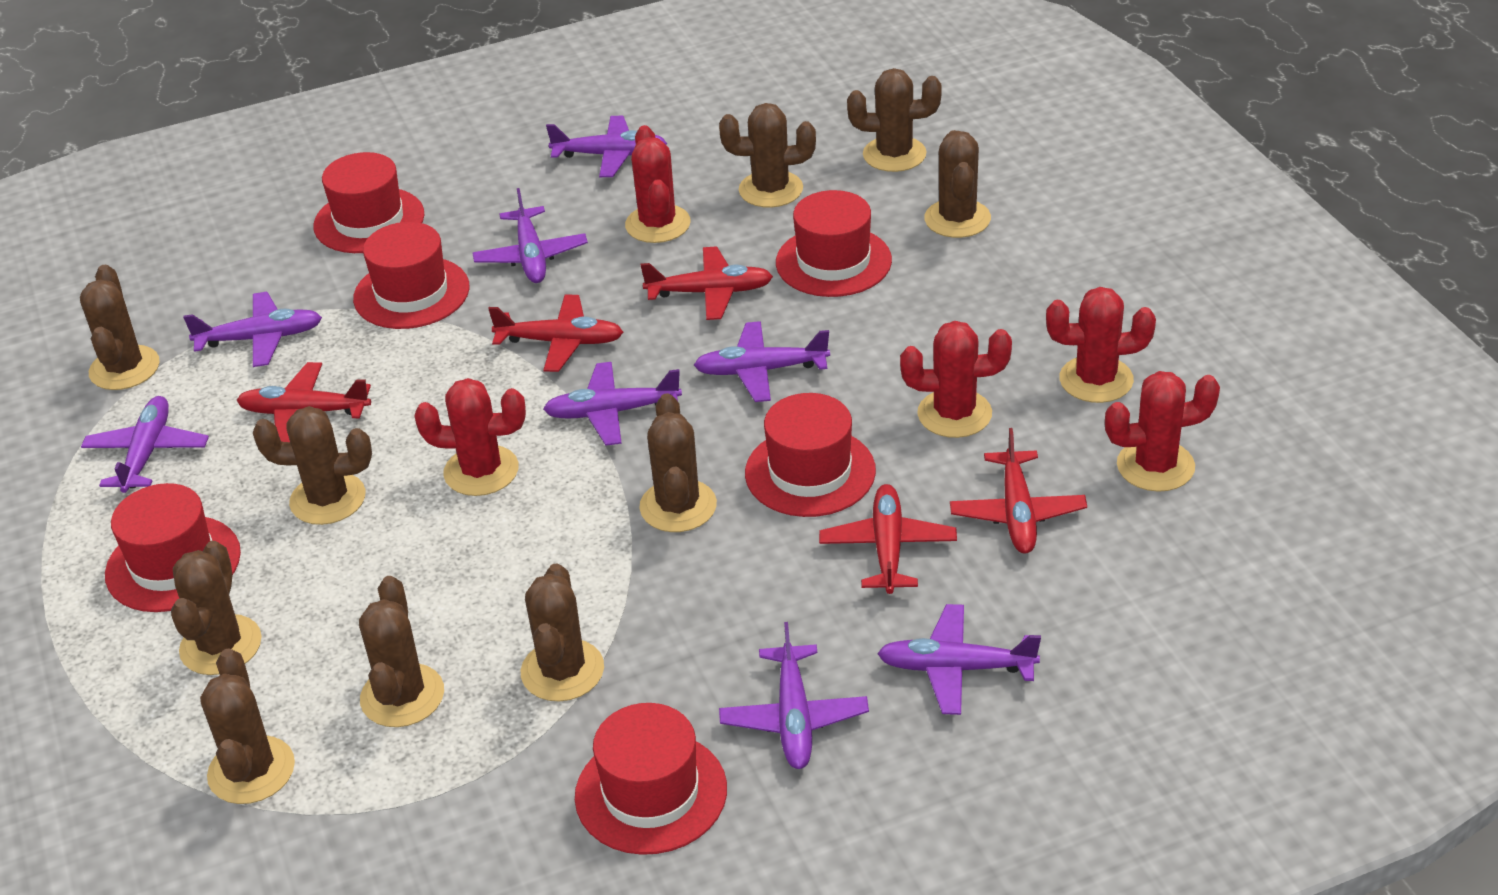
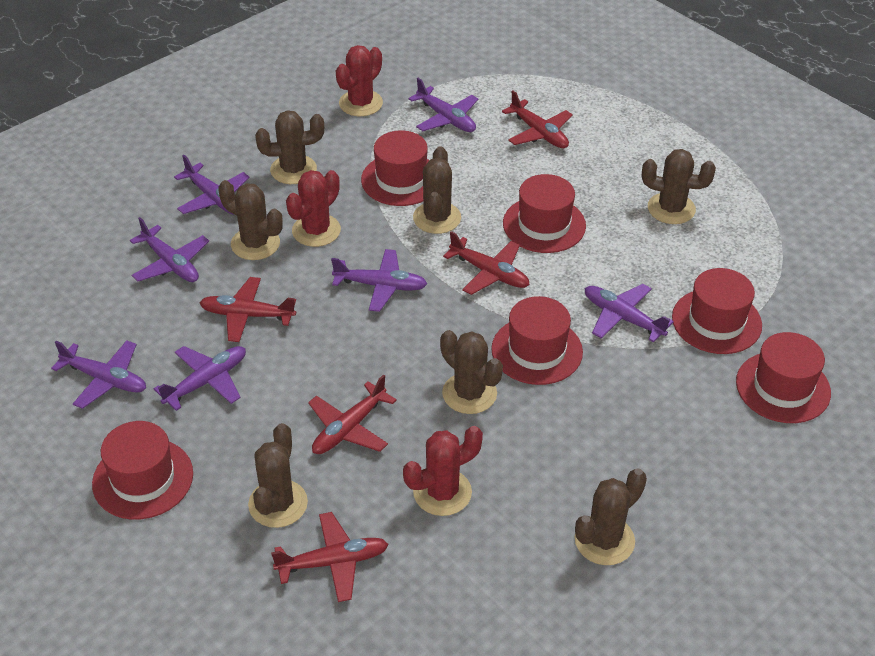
brown cactus: 10 -> 7
purple plane: 8 -> 7
red cactus: 5 -> 3

